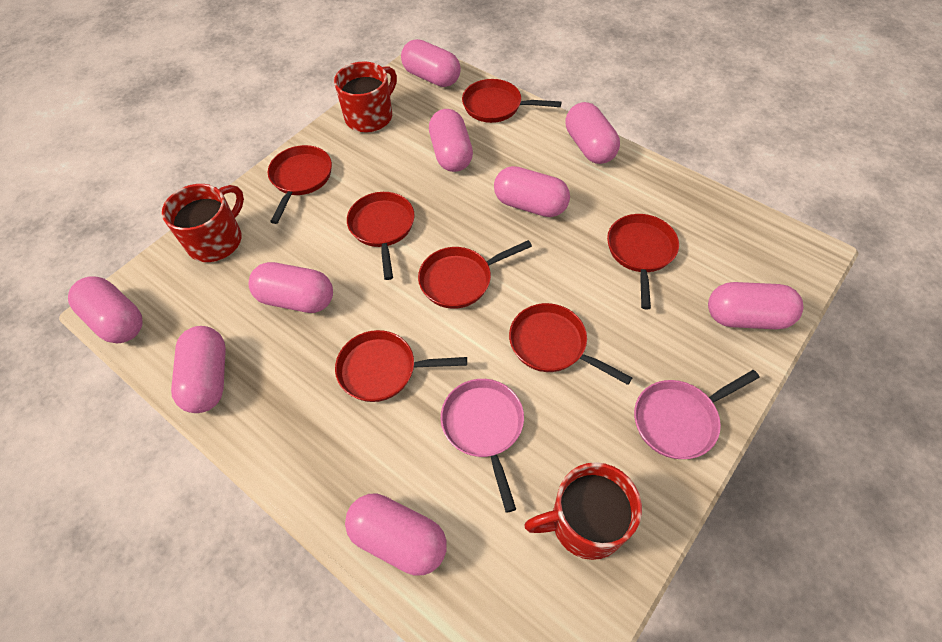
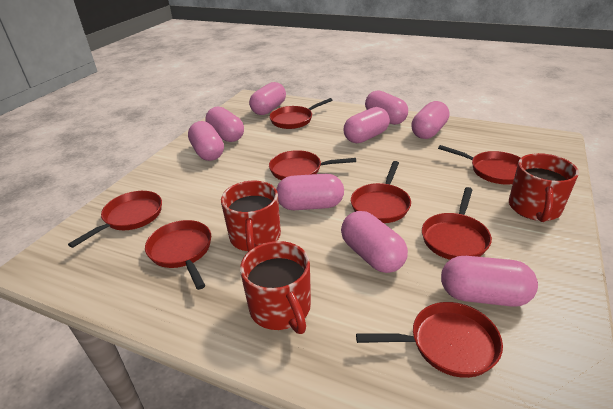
pink pan: 2 -> 0
red pan: 7 -> 8

